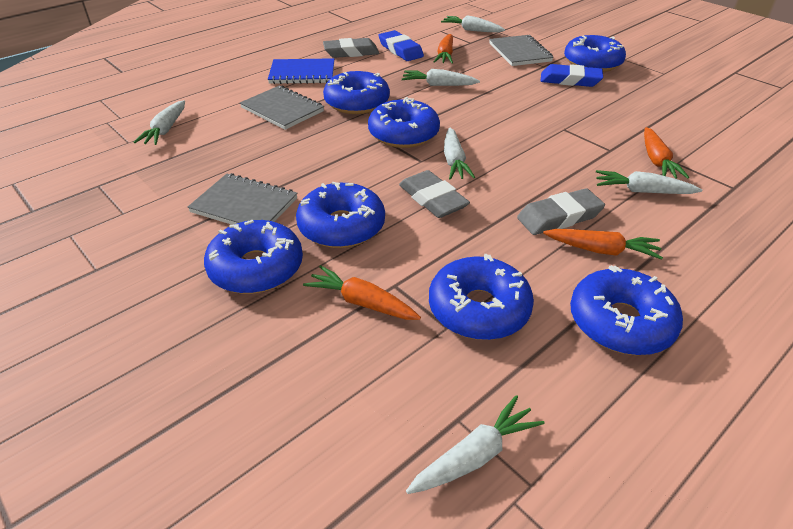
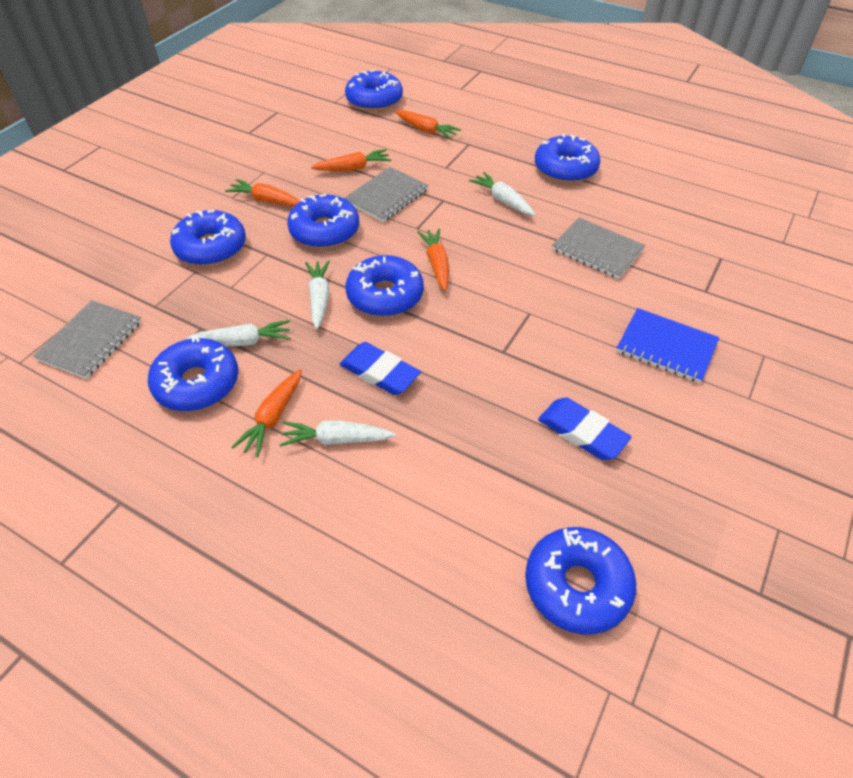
grey eraser: 3 -> 0
orange carrot: 4 -> 5
white carrot: 6 -> 4

